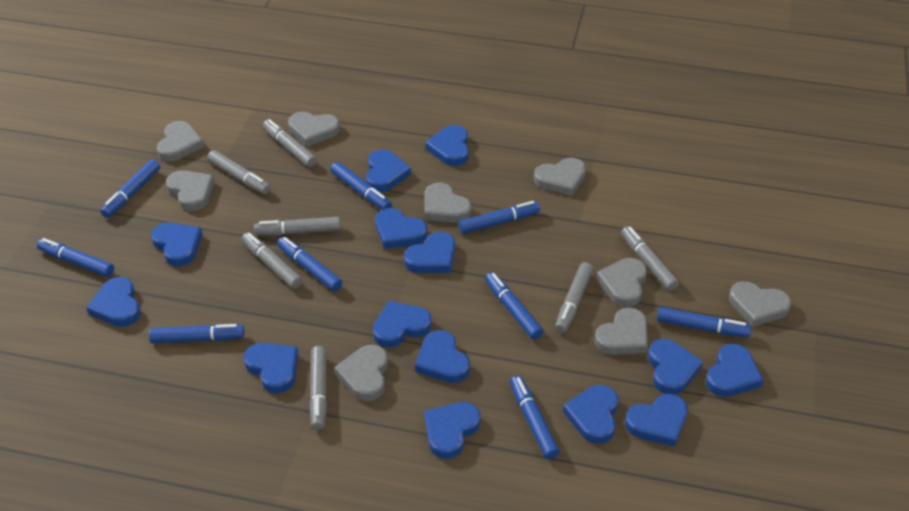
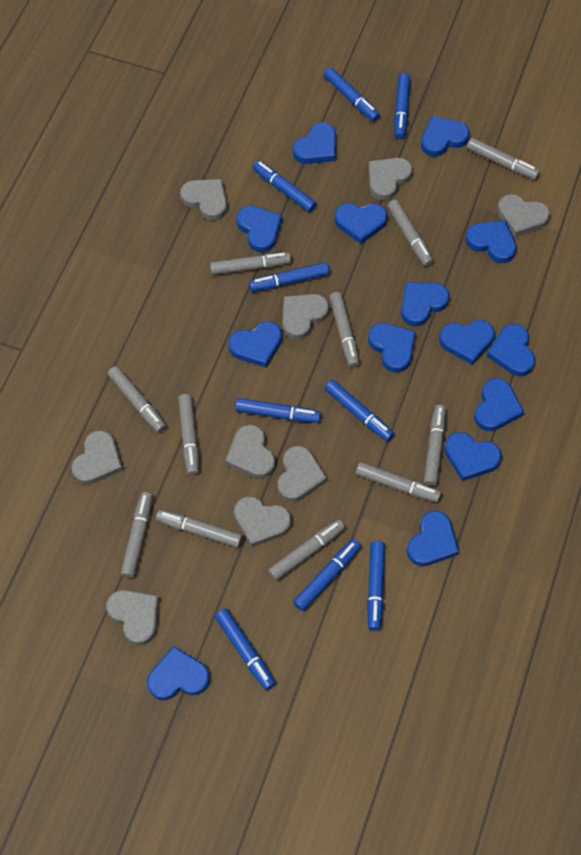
grey marker: 7 -> 11

